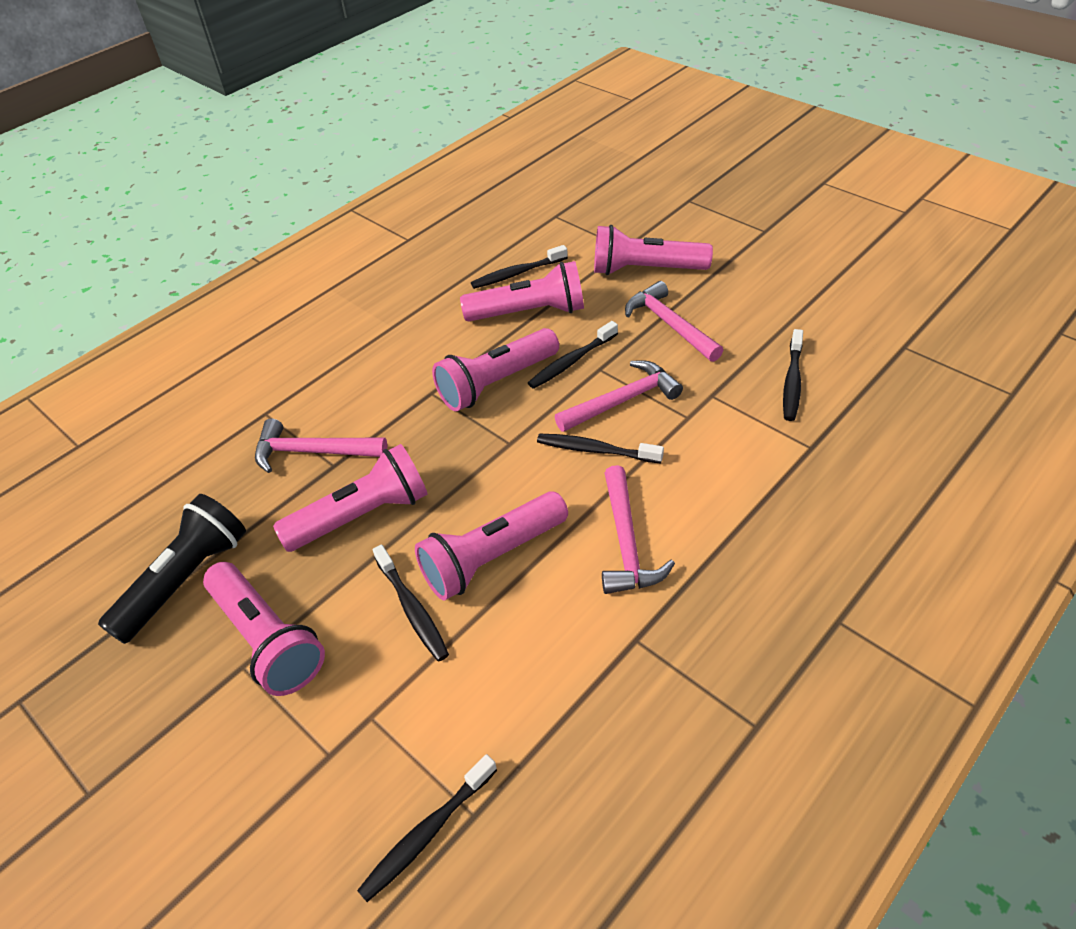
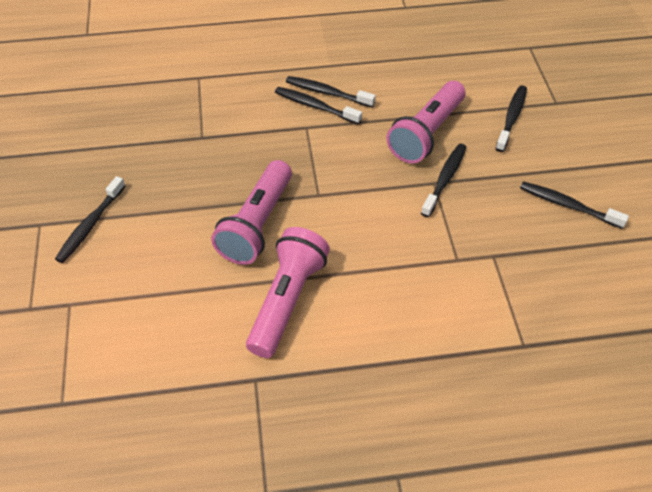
black flashlight: 1 -> 0
pink flashlight: 6 -> 3
pink hammer: 4 -> 0

